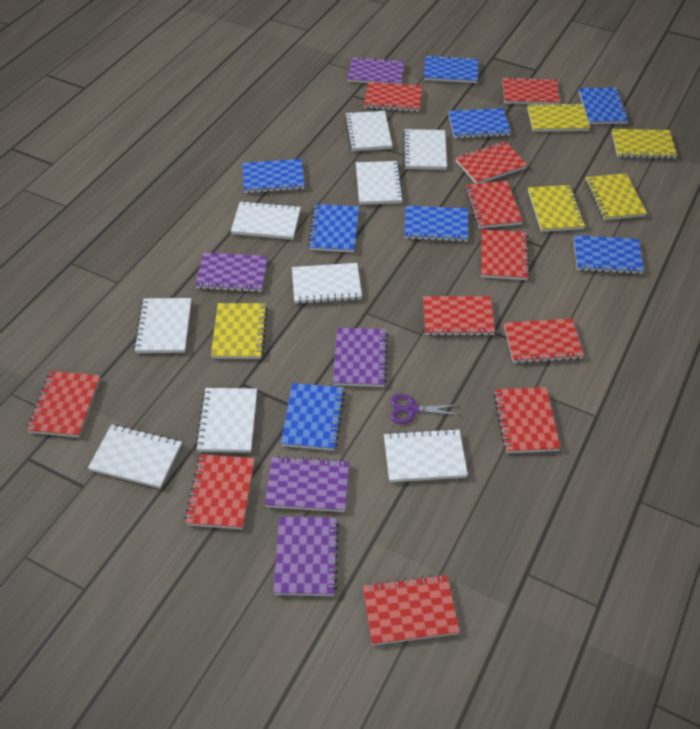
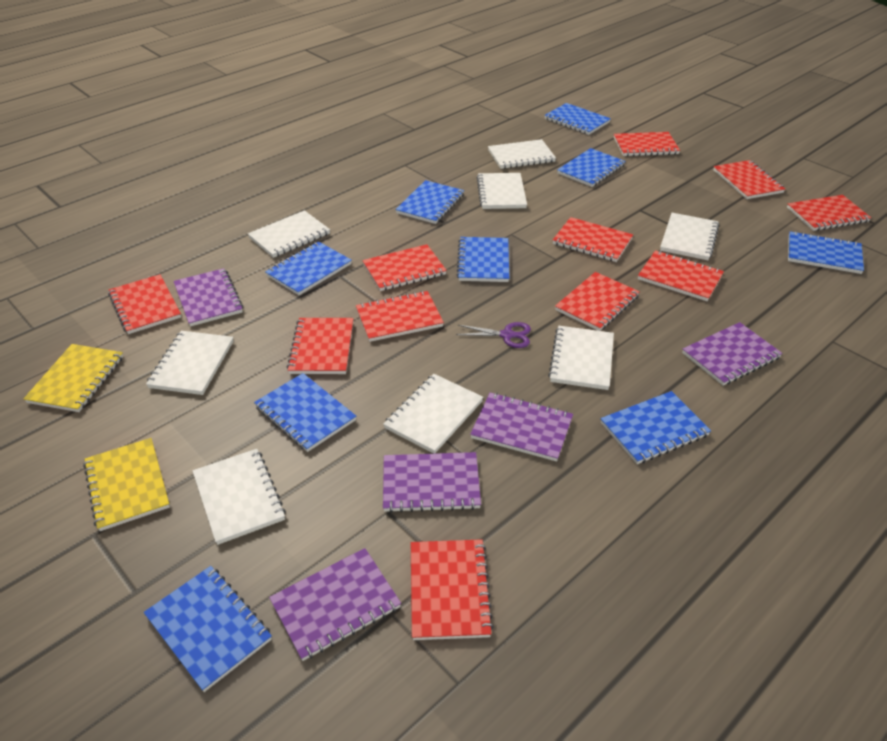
blue notebook: 8 -> 9
white notebook: 9 -> 8
yellow notebook: 5 -> 2

